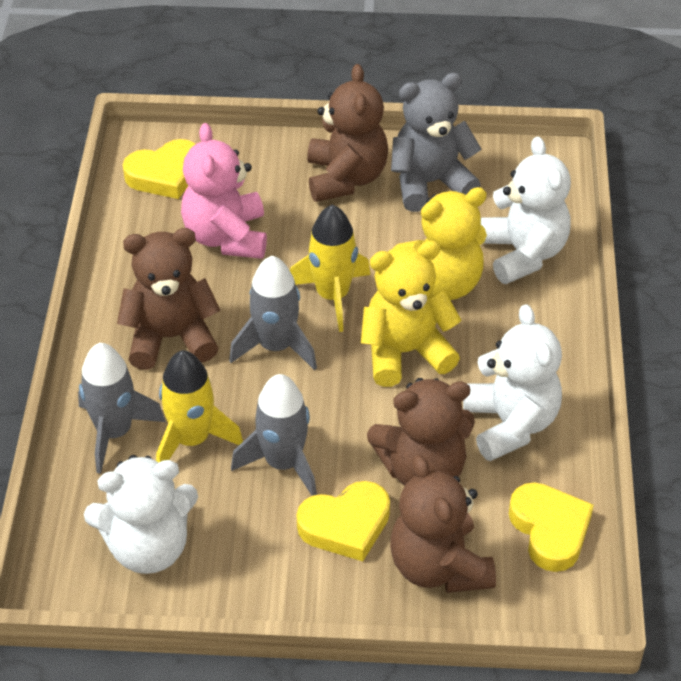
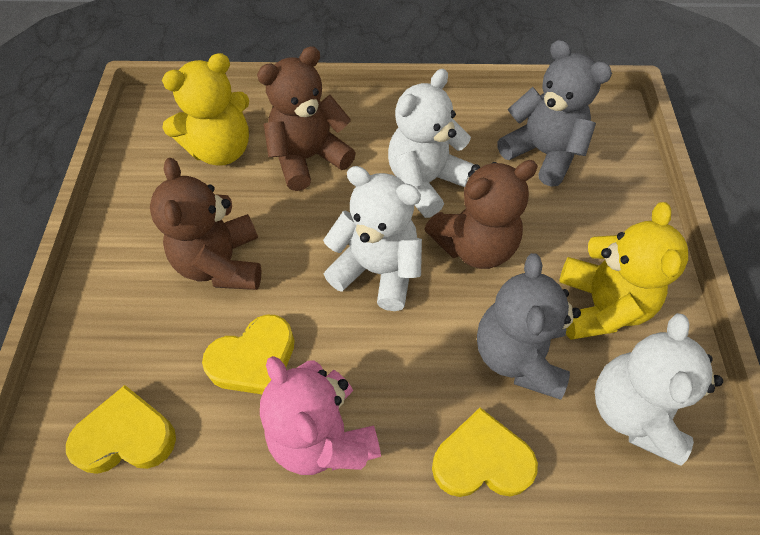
brown teddy bear: 4 -> 3
grey rocket: 3 -> 0
grey teddy bear: 1 -> 2
yellow rocket: 2 -> 0

